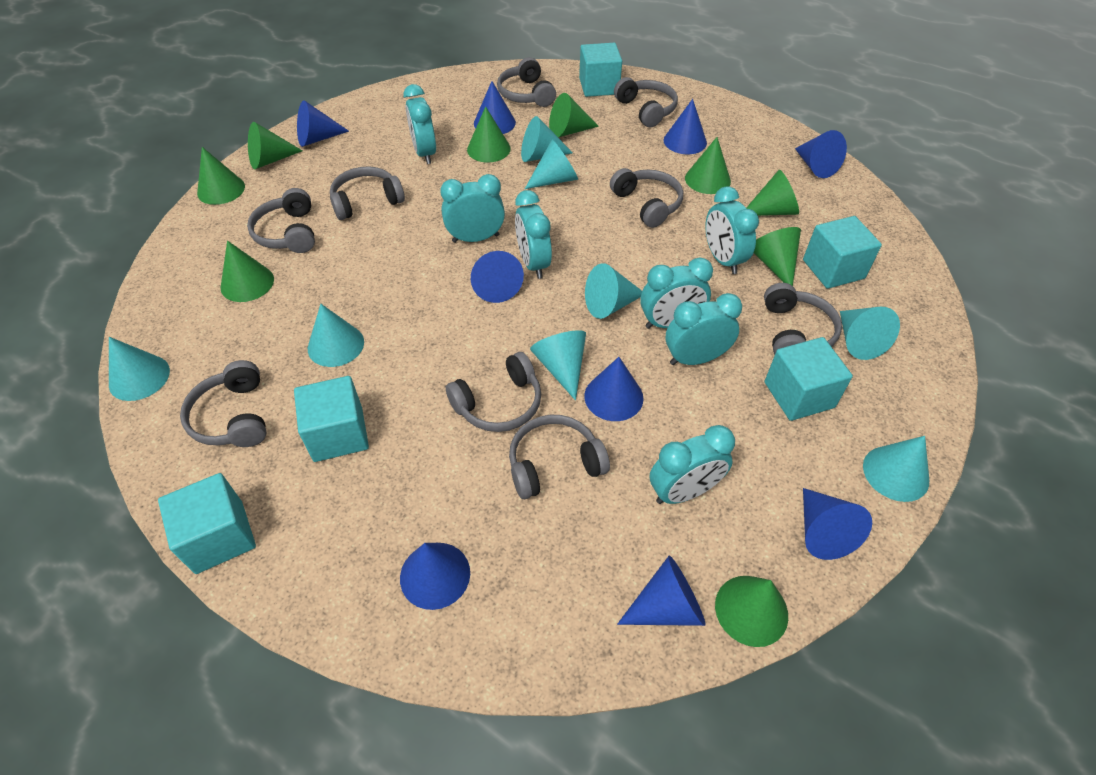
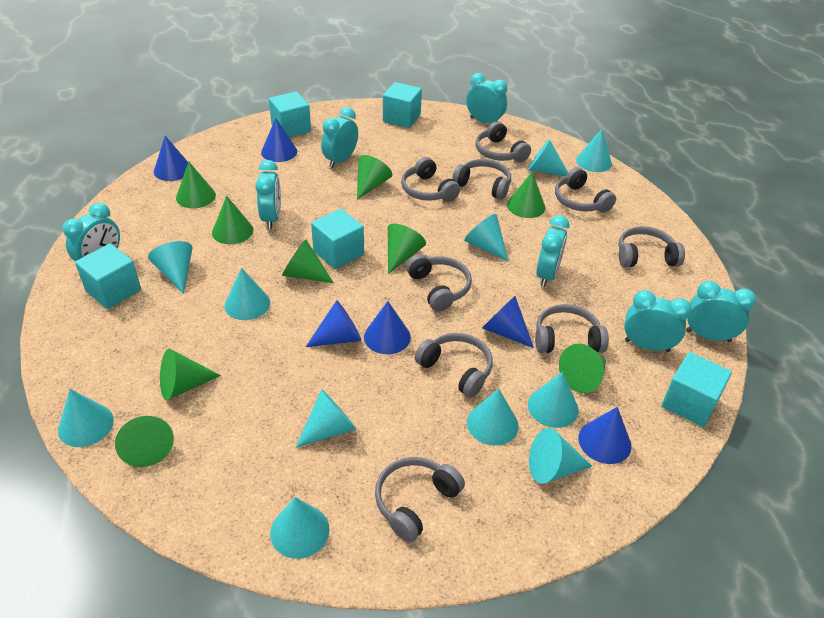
blue cone: 9 -> 6
turquoise cone: 8 -> 11

